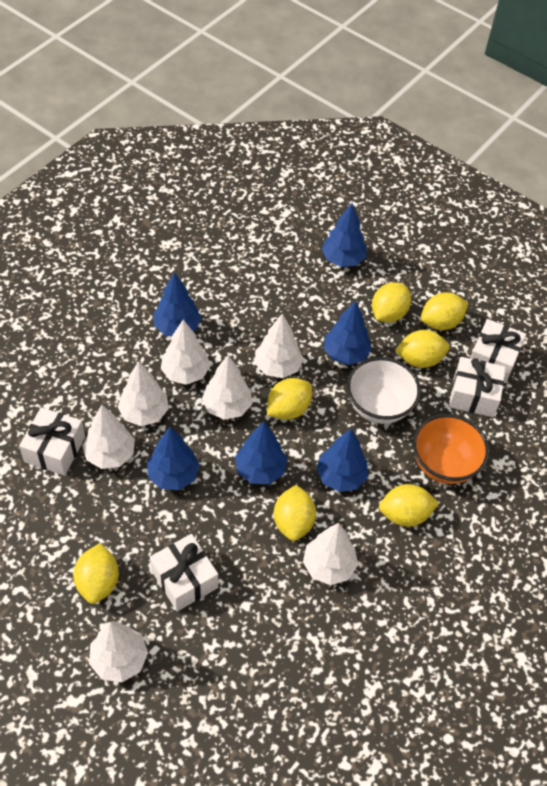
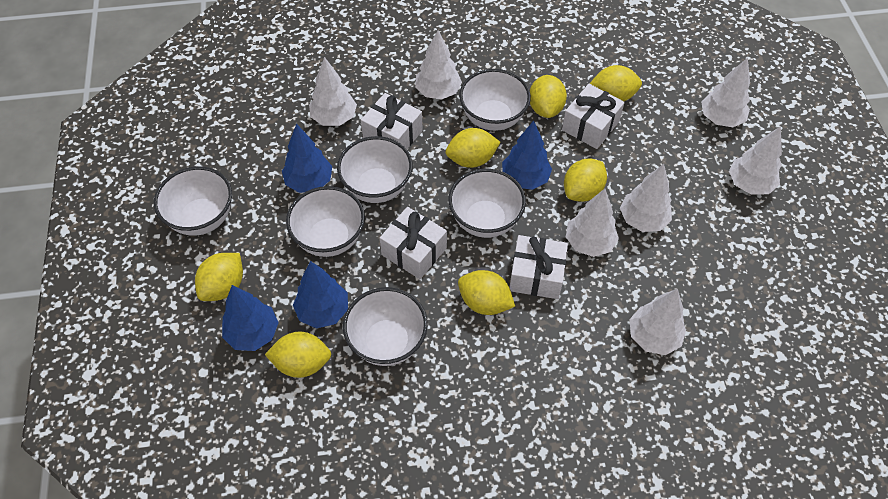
blue tree: 6 -> 4
orange bowl: 1 -> 0
white bowl: 1 -> 6

